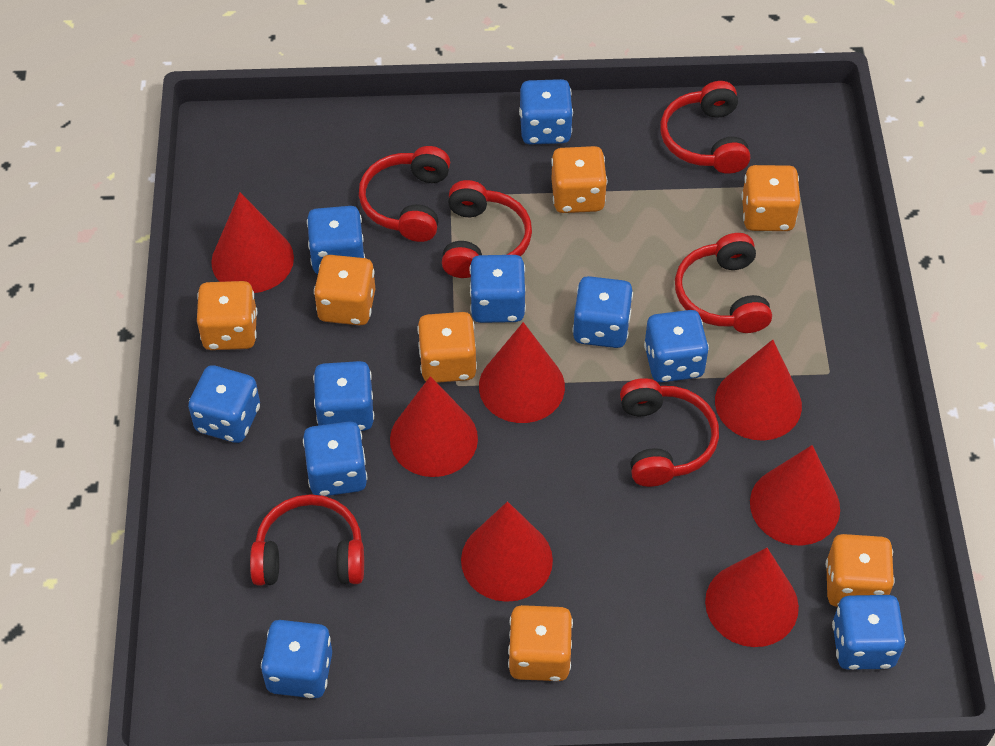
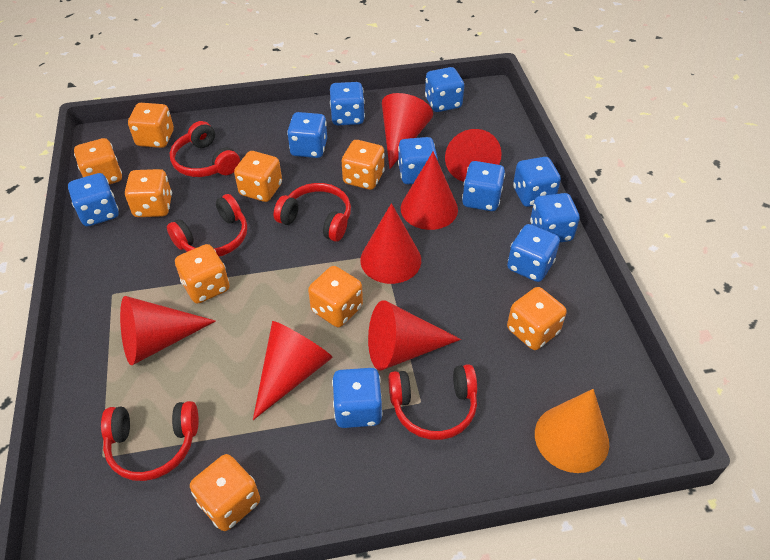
orange cone: 0 -> 1
orange dice: 7 -> 9
red headphones: 6 -> 5

